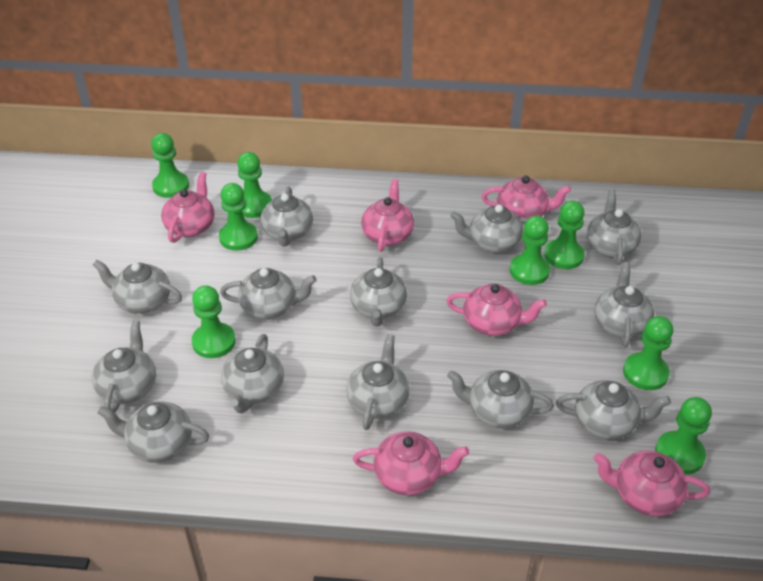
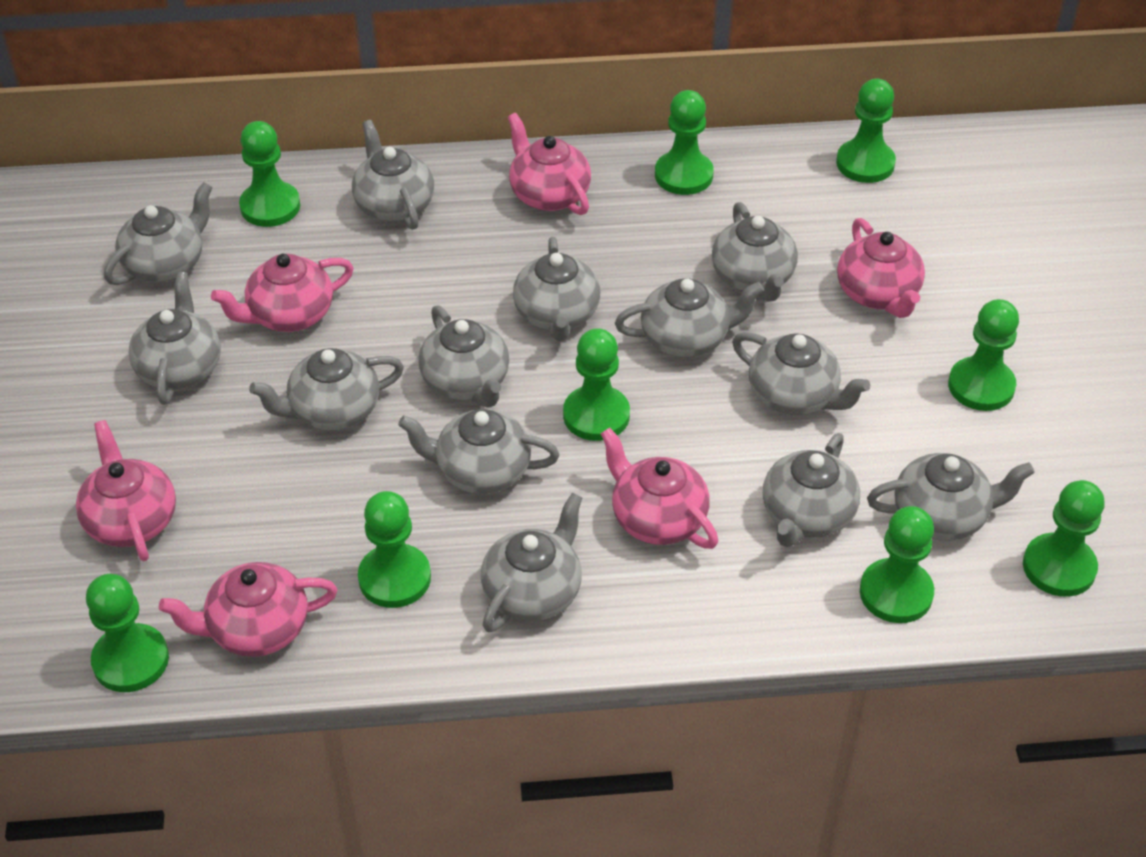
green pawn: 8 -> 9

